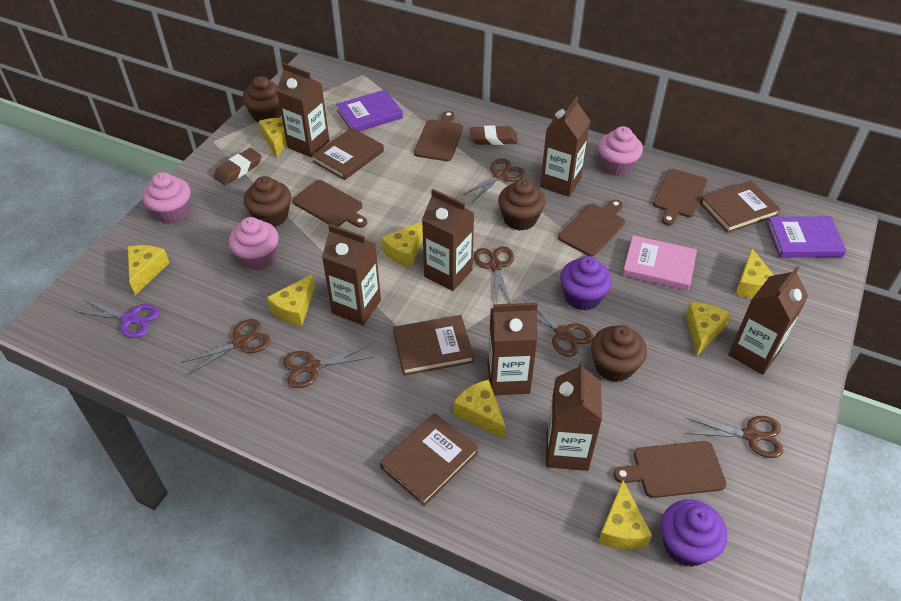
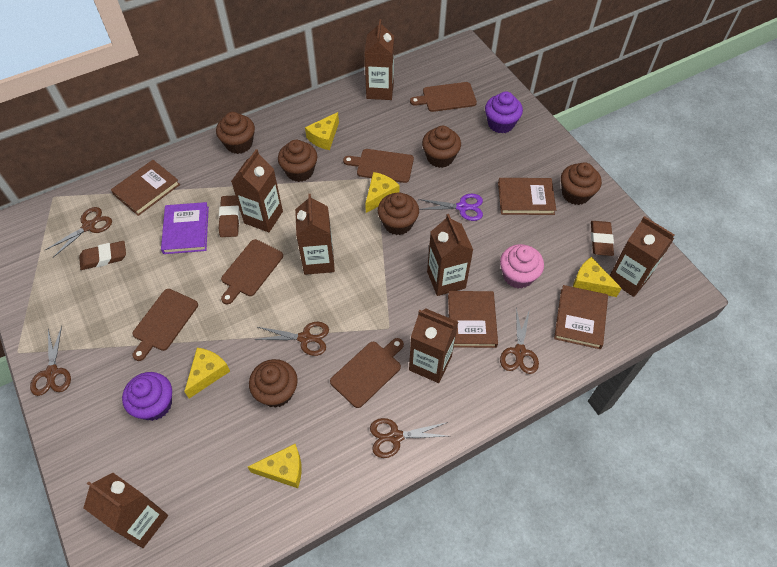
brown cupcake: 4 -> 6
brown eraser: 2 -> 3
brown scissors: 6 -> 5
pink book: 1 -> 0
pink cupcake: 3 -> 1
purple book: 2 -> 1
yellow cheese: 8 -> 5

